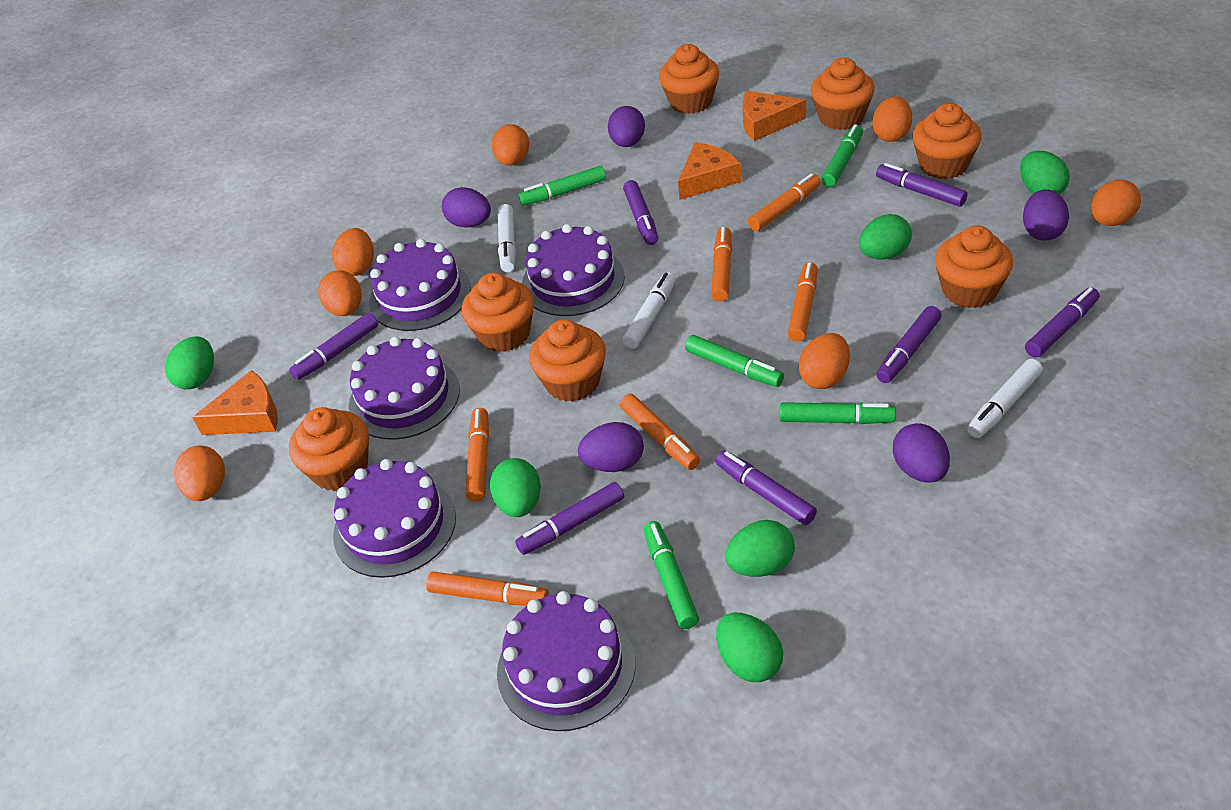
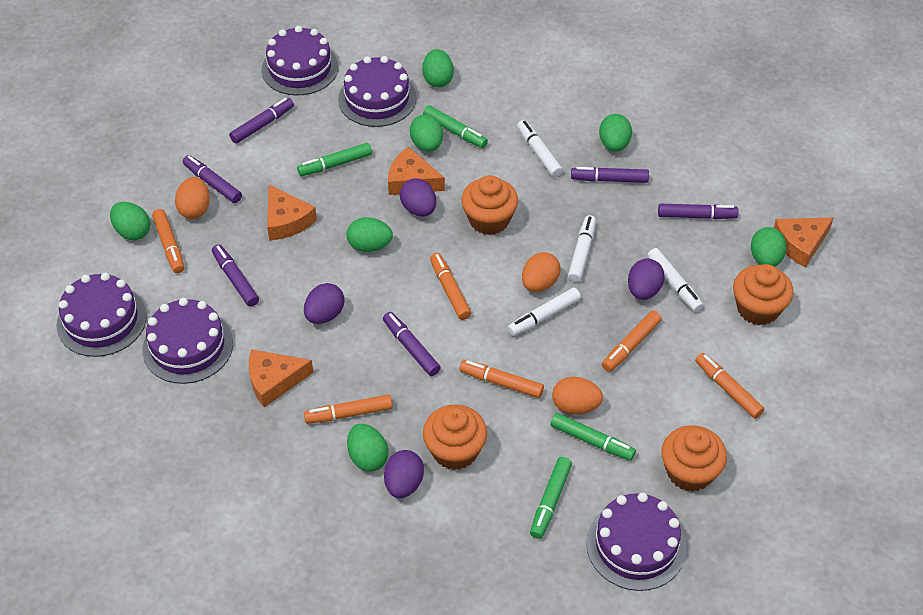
green egg: 6 -> 7
green marker: 5 -> 4
orange cheese: 3 -> 4
orange cupcake: 7 -> 4
orange egg: 7 -> 3
purple egg: 5 -> 4
purple marker: 7 -> 6
white marker: 3 -> 4

